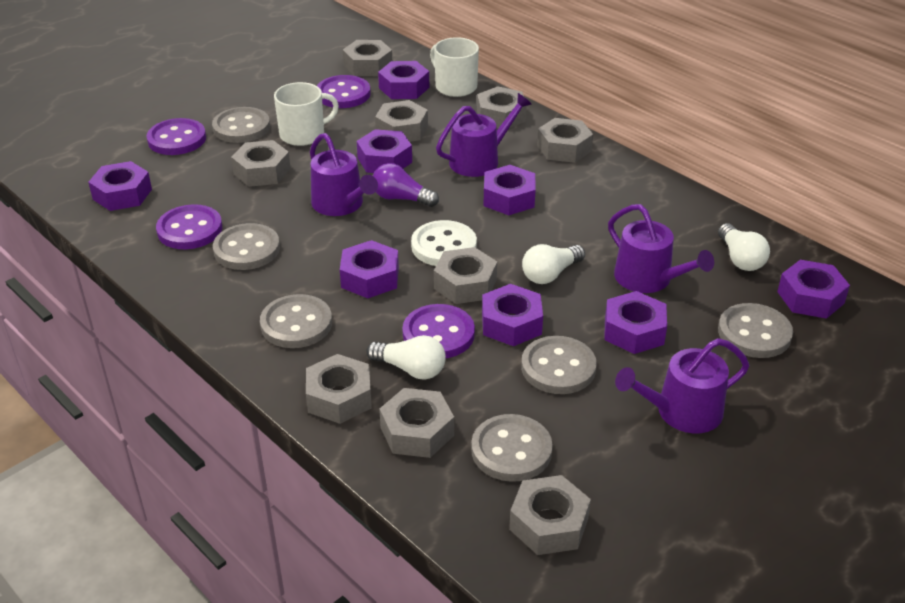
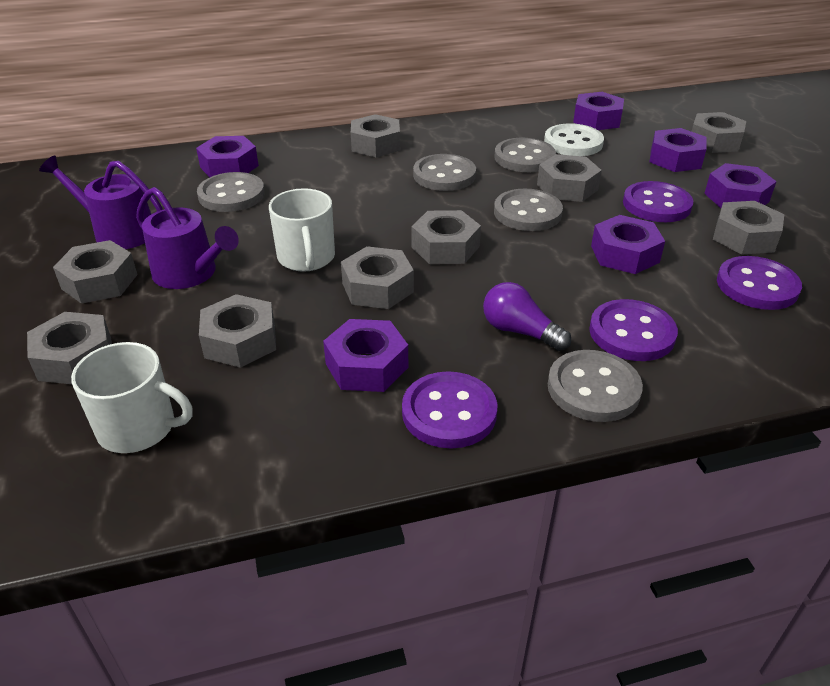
grey button: 6 -> 5
purple nut: 8 -> 6
purple watering can: 4 -> 2
white light bulb: 3 -> 0

